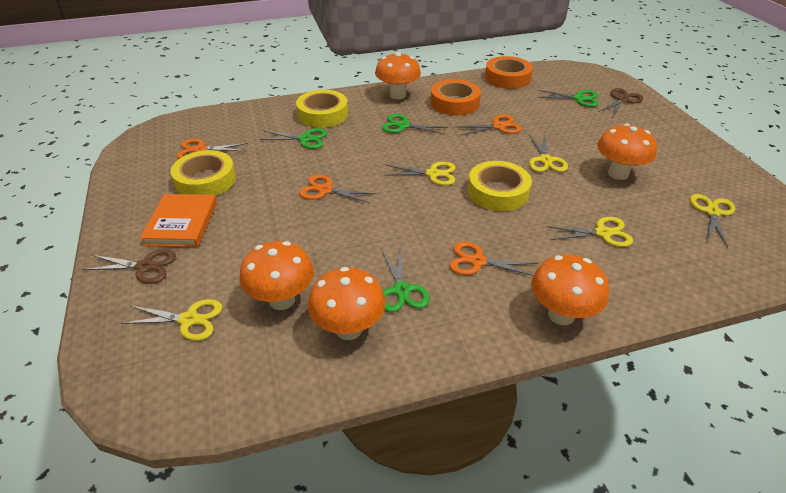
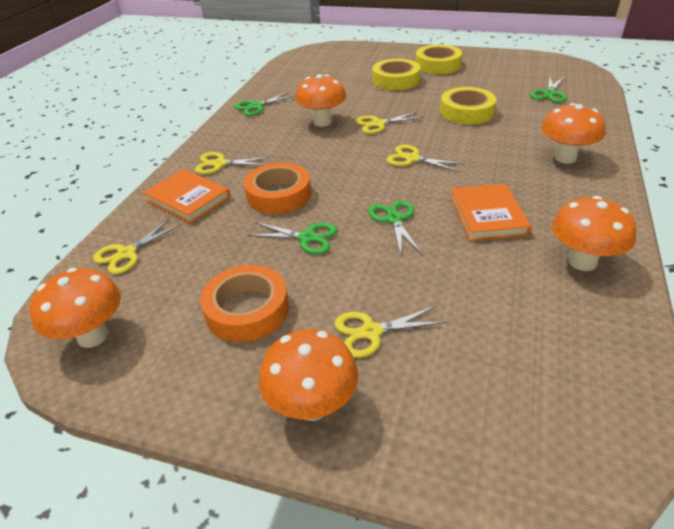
brown scissors: 2 -> 0
orange book: 1 -> 2
orange scissors: 4 -> 0

